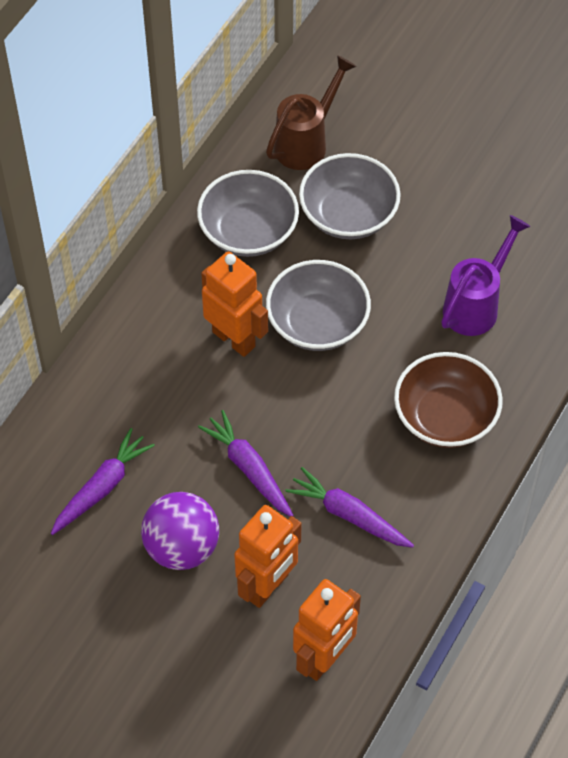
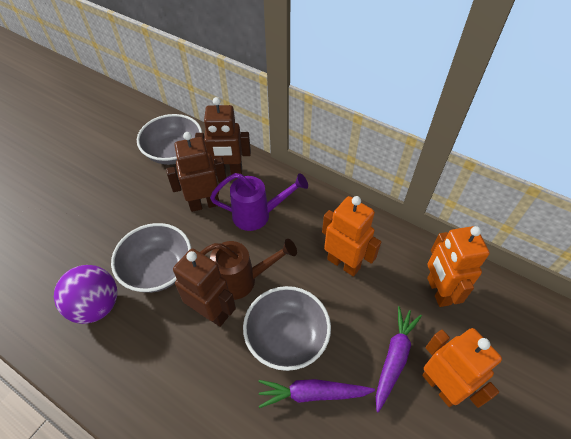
brown bowl: 1 -> 0
brown robot: 0 -> 3
purple carrot: 3 -> 2

